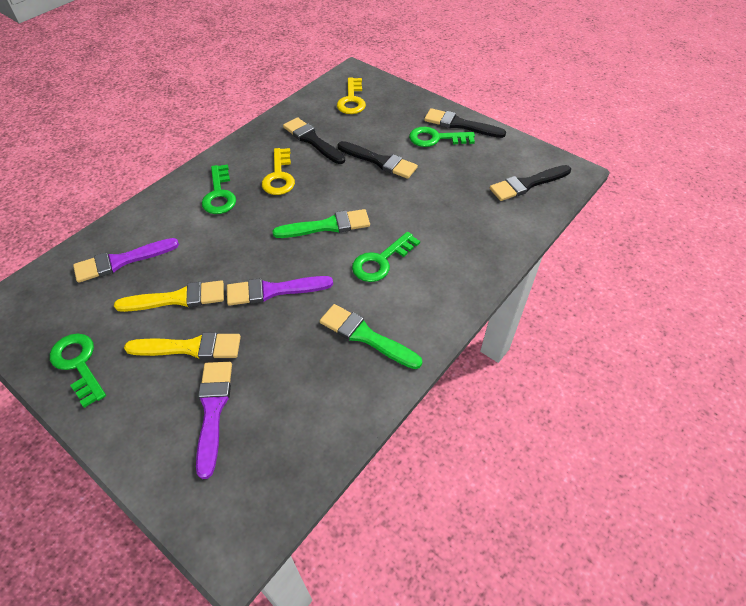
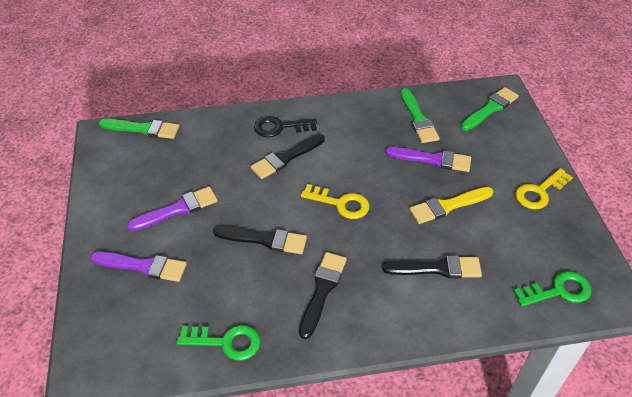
black key: 0 -> 1
green brush: 2 -> 3
green key: 4 -> 2
yellow brush: 2 -> 1

